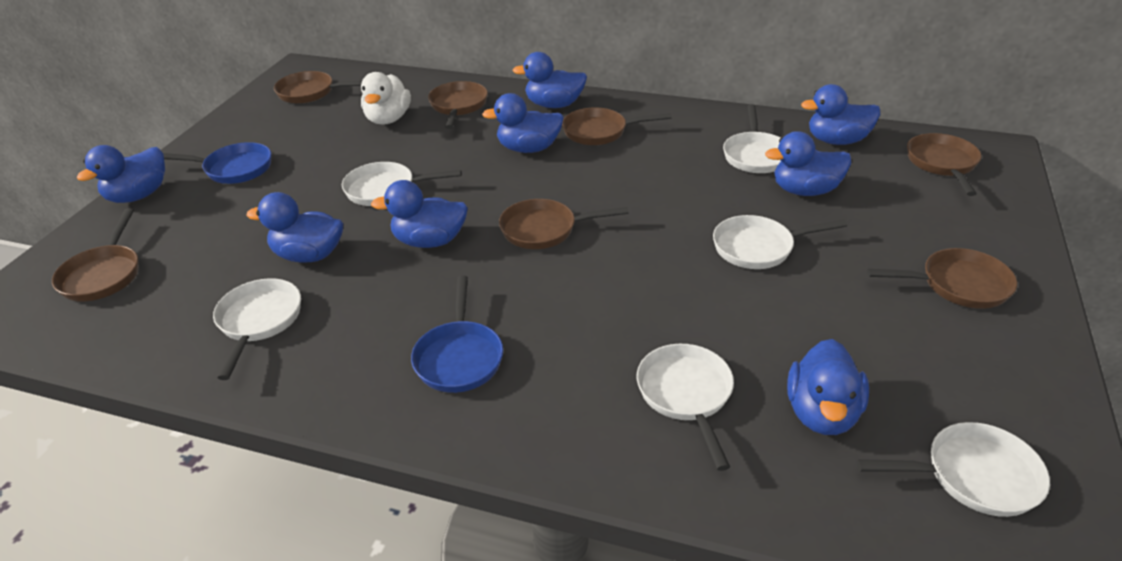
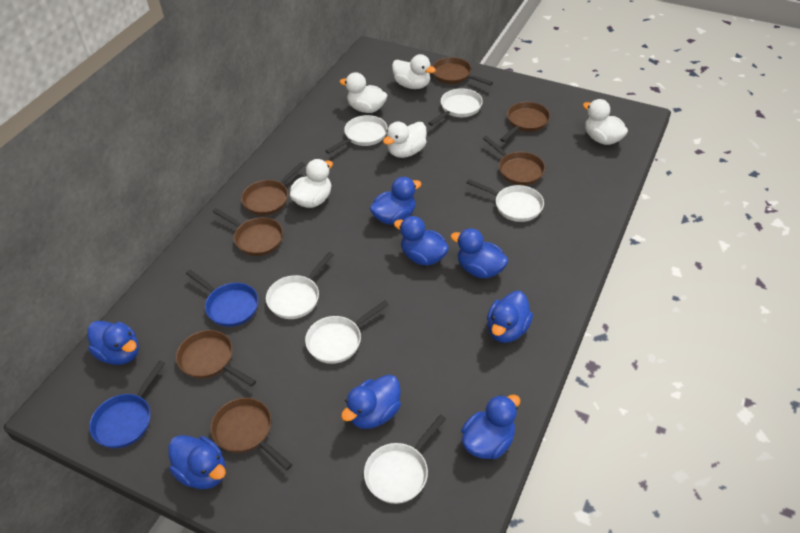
white duck: 1 -> 5

